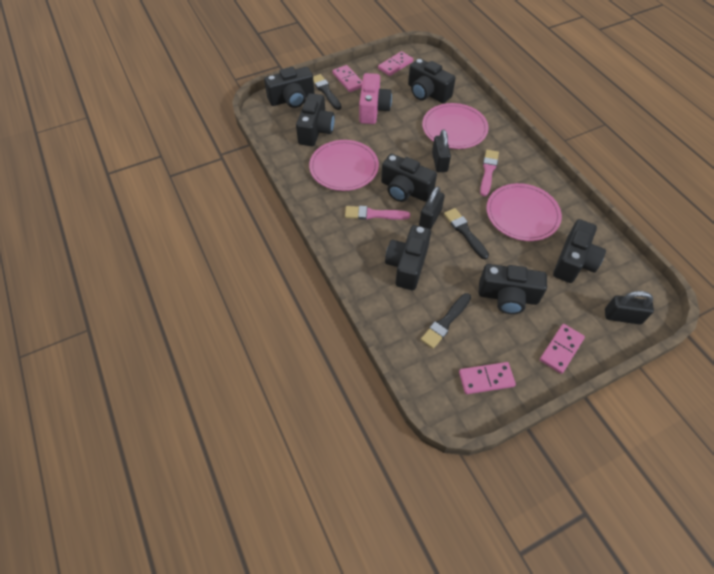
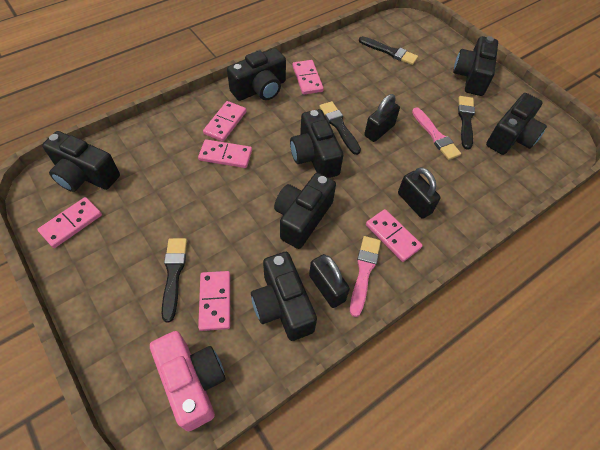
black brush: 3 -> 4
pink domino: 4 -> 6
pink plate: 3 -> 0

